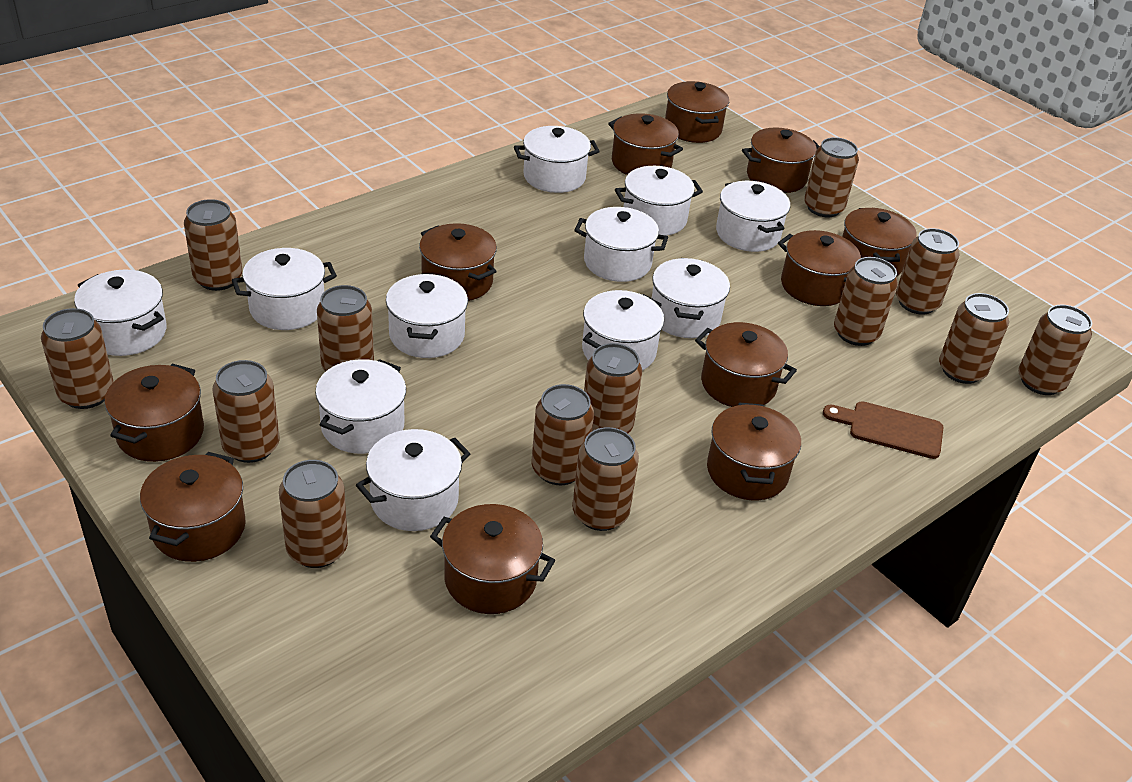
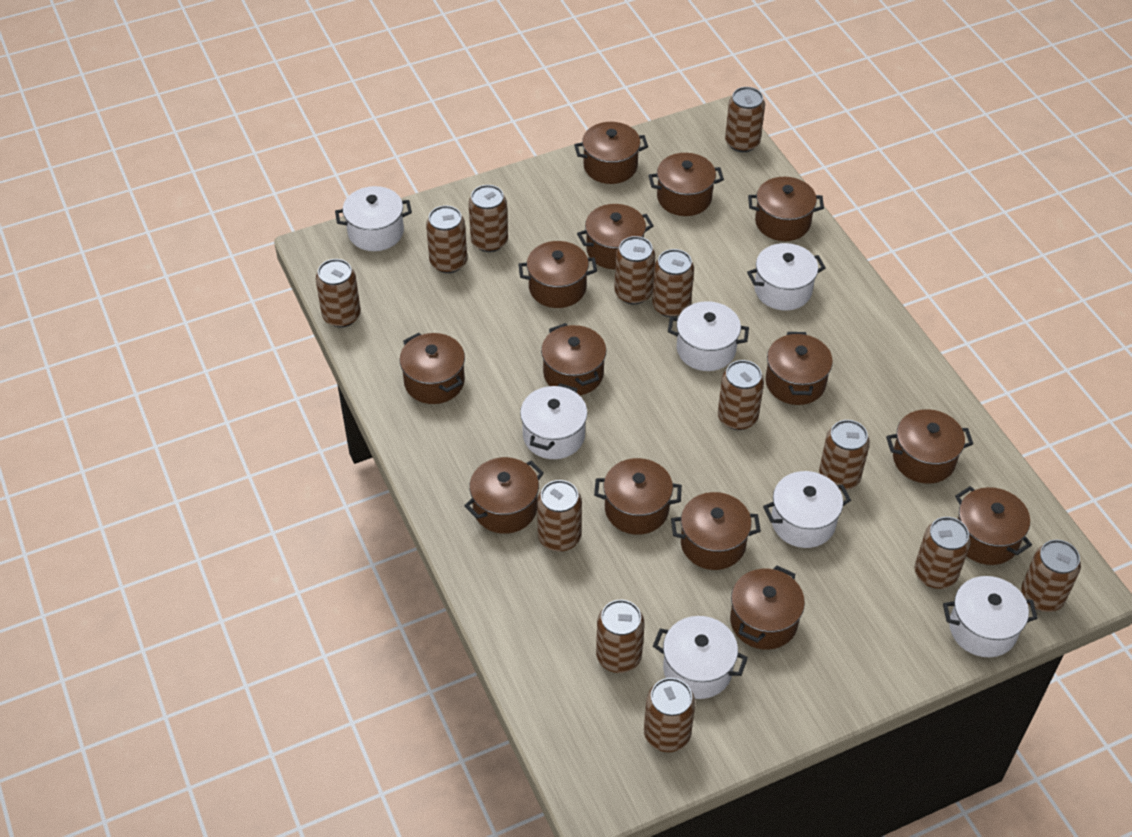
brown cutting board: 1 -> 0
brown pot: 11 -> 14
white pot: 11 -> 7

